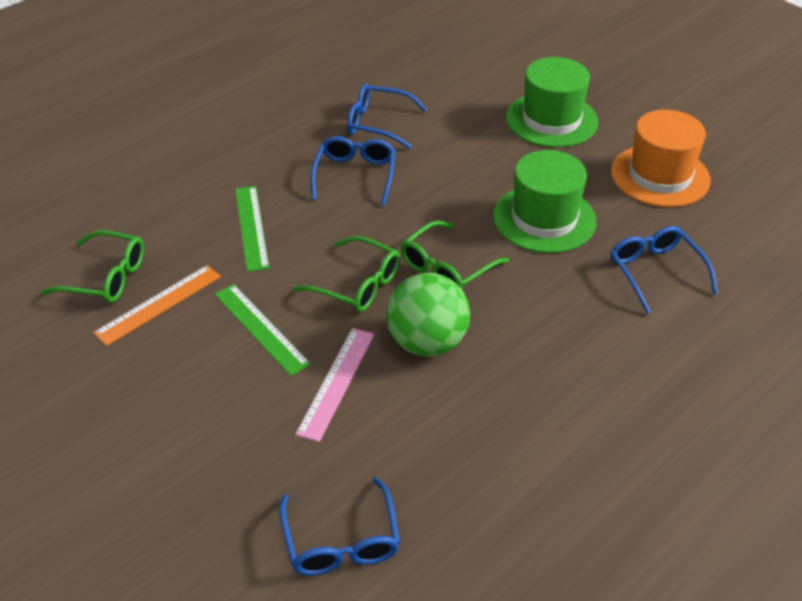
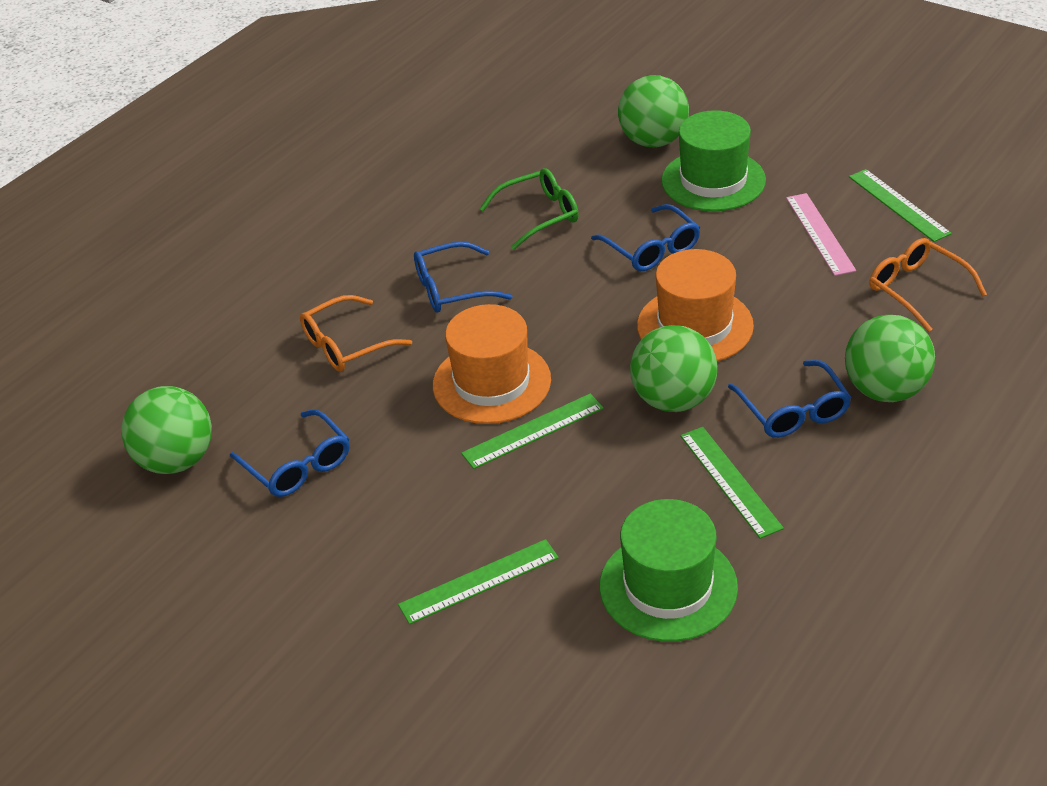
green ball: 1 -> 4
green glasses: 3 -> 1
green ruler: 2 -> 4
orange glasses: 0 -> 2
orange hat: 1 -> 2
orange ruler: 1 -> 0

